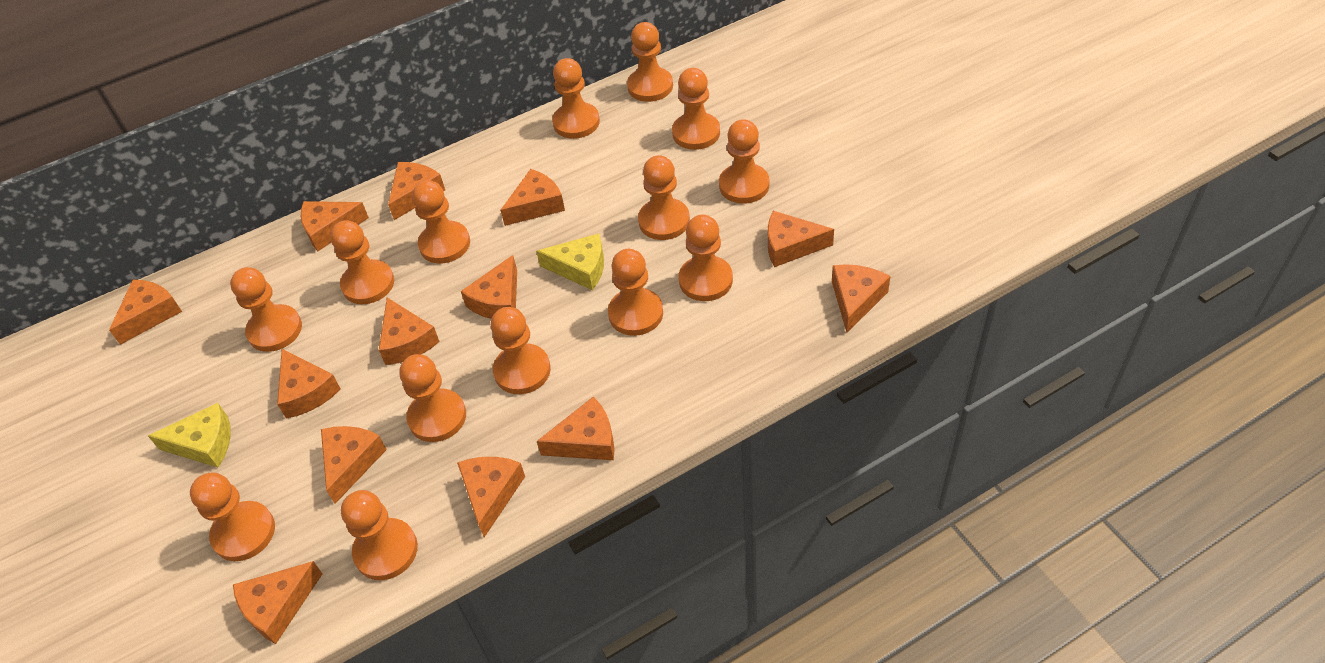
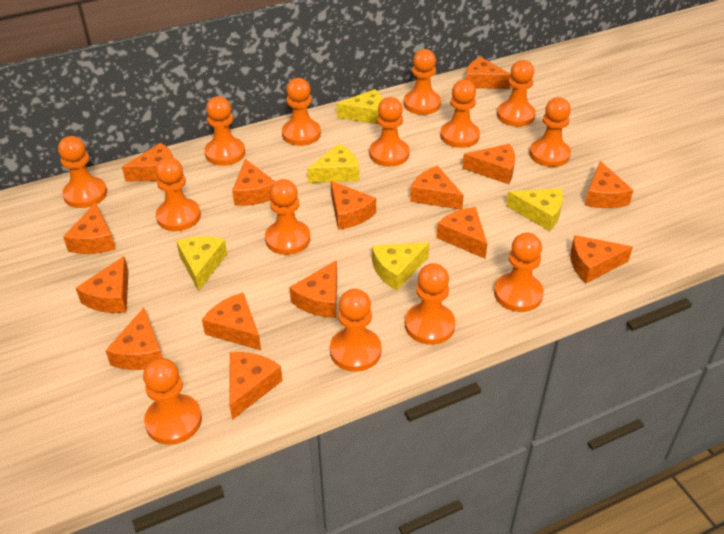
orange cheese: 13 -> 15
yellow cheese: 2 -> 5

